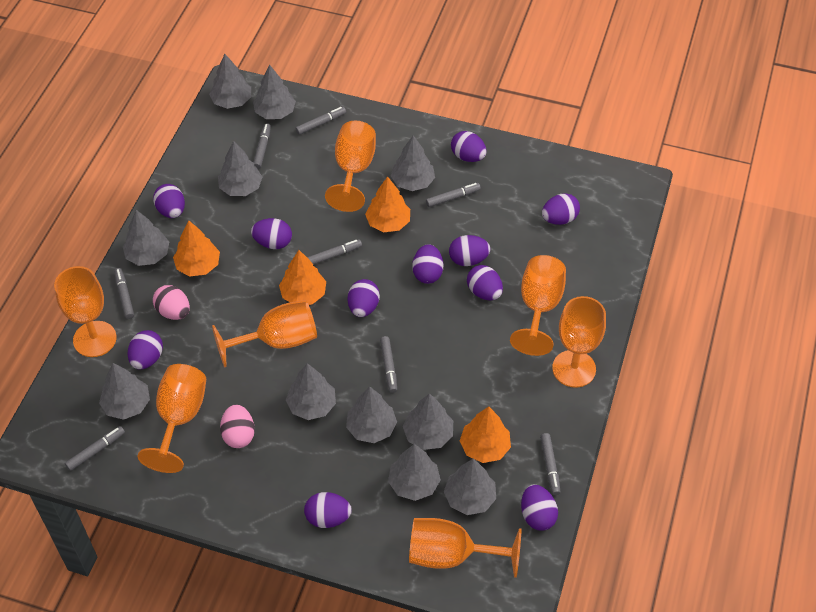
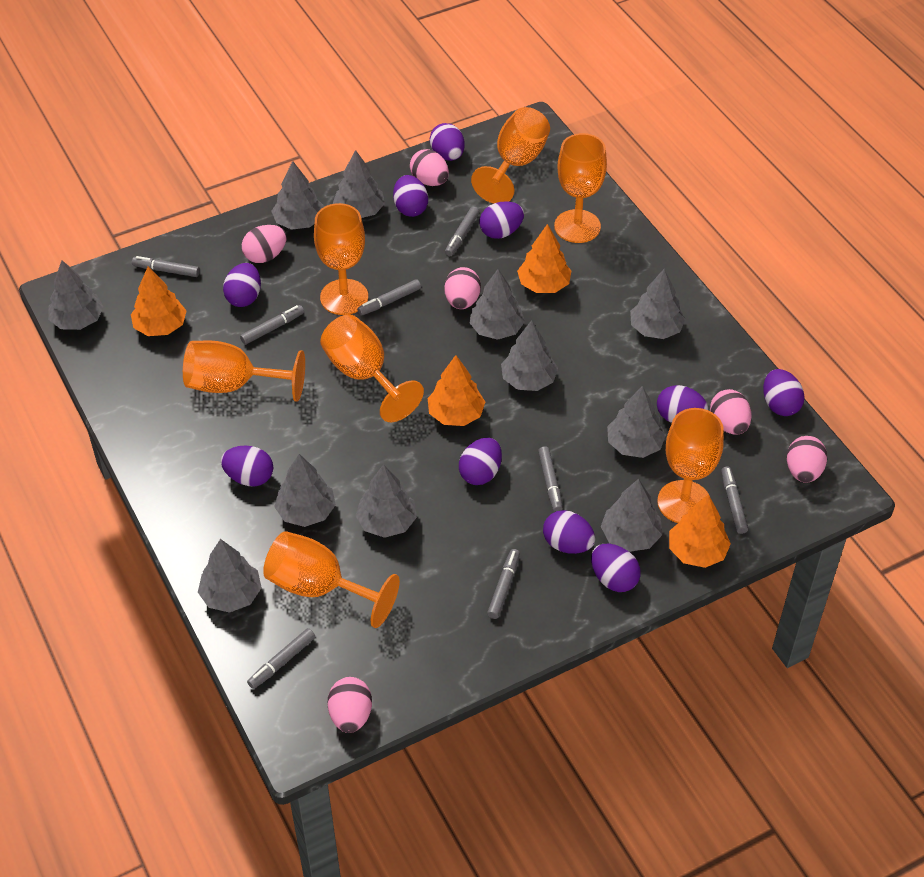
pink egg: 2 -> 6
purple egg: 11 -> 10

